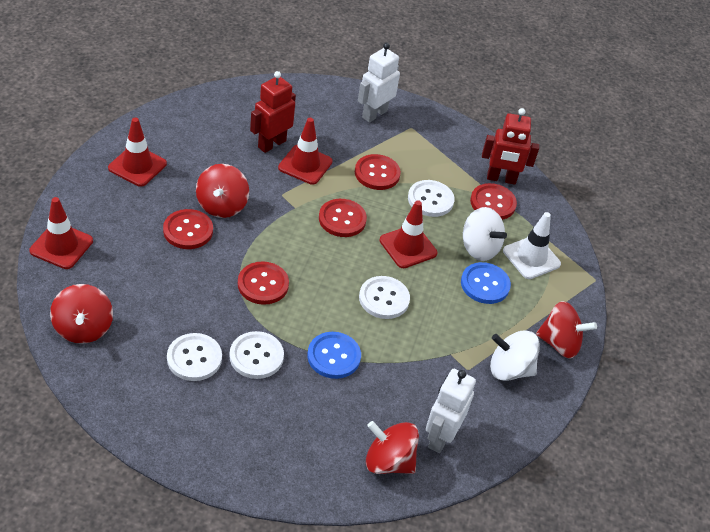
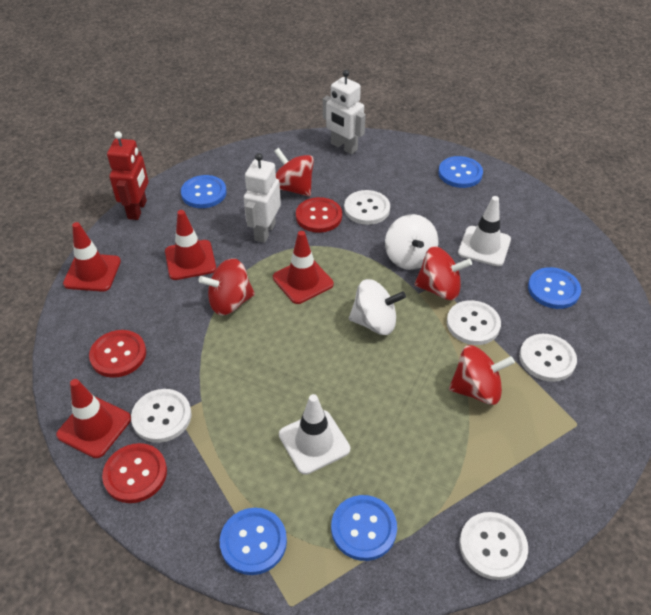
blue button: 2 -> 5
red button: 5 -> 3
red robot: 2 -> 1
white button: 4 -> 5
white traffic cone: 1 -> 2

